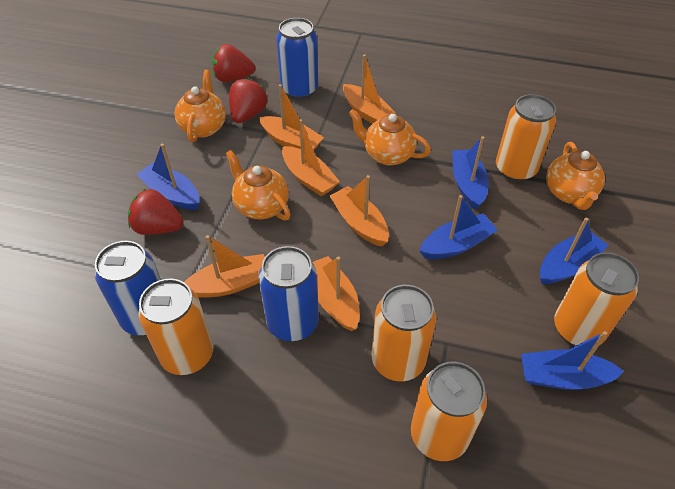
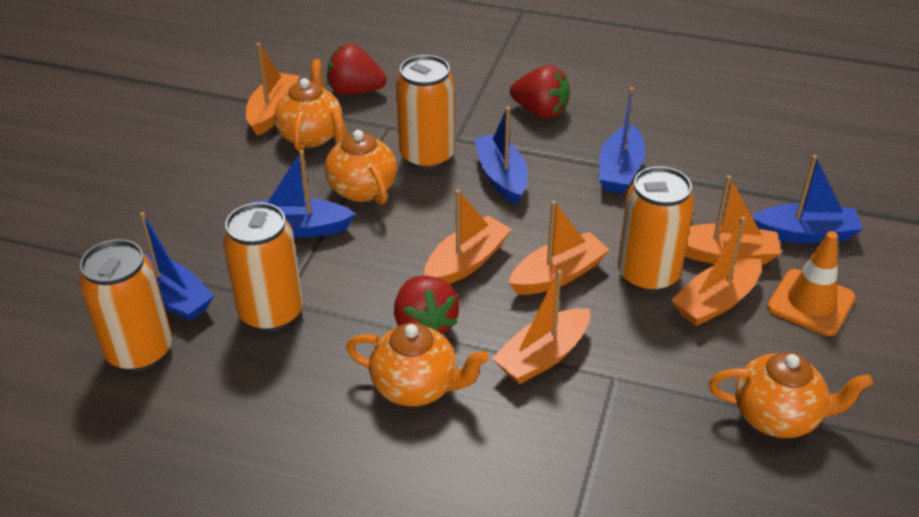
blue can: 3 -> 0
orange can: 5 -> 4
orange traffic cone: 0 -> 1

